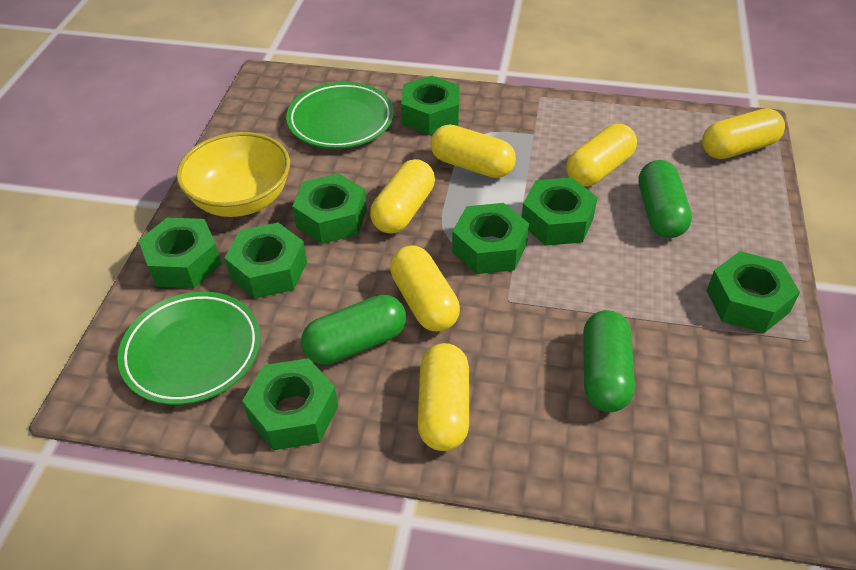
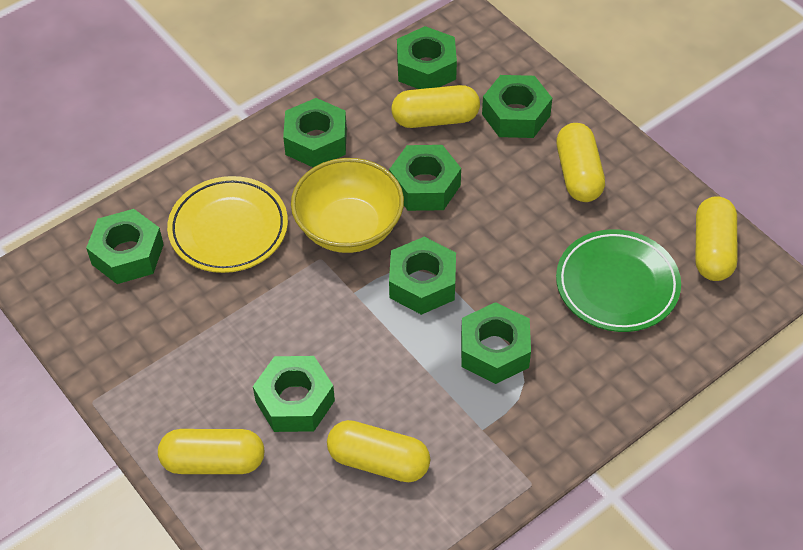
green capsule: 3 -> 0
green plate: 2 -> 1
yellow capsule: 6 -> 5
yellow plate: 0 -> 1

